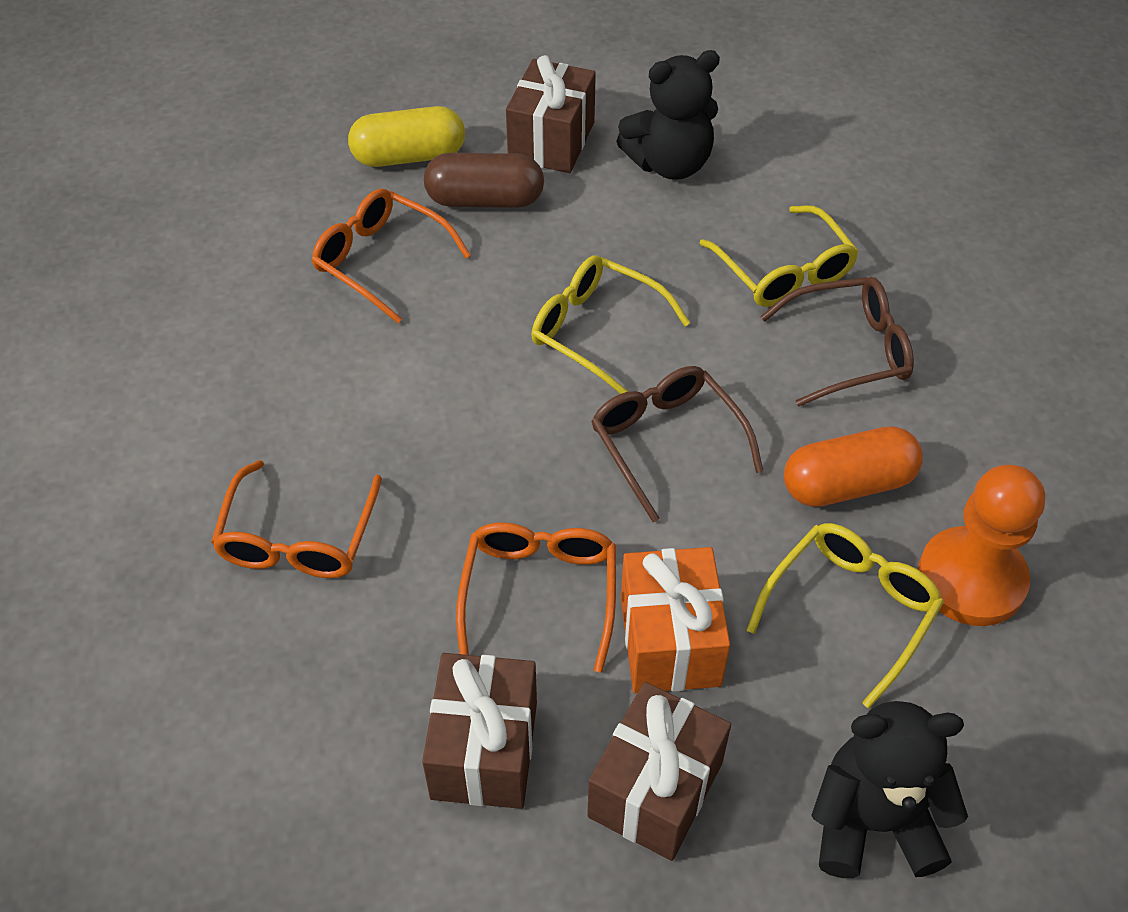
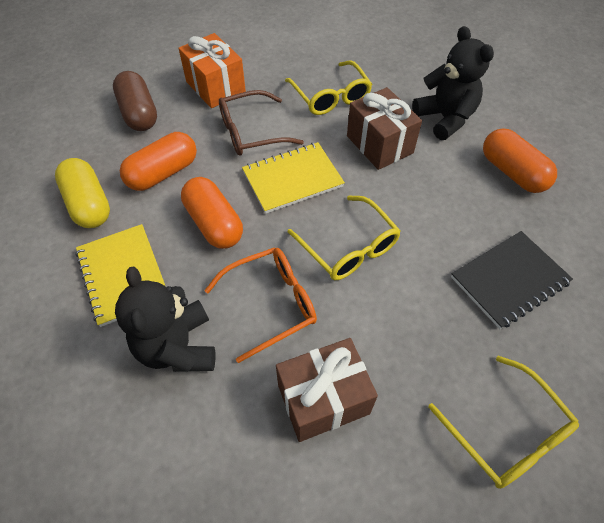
black notebook: 0 -> 1
brown gift: 3 -> 2
brown glasses: 2 -> 1
orange capsule: 1 -> 3
orange glasses: 3 -> 1
orange pawn: 1 -> 0
yellow notebook: 0 -> 2

